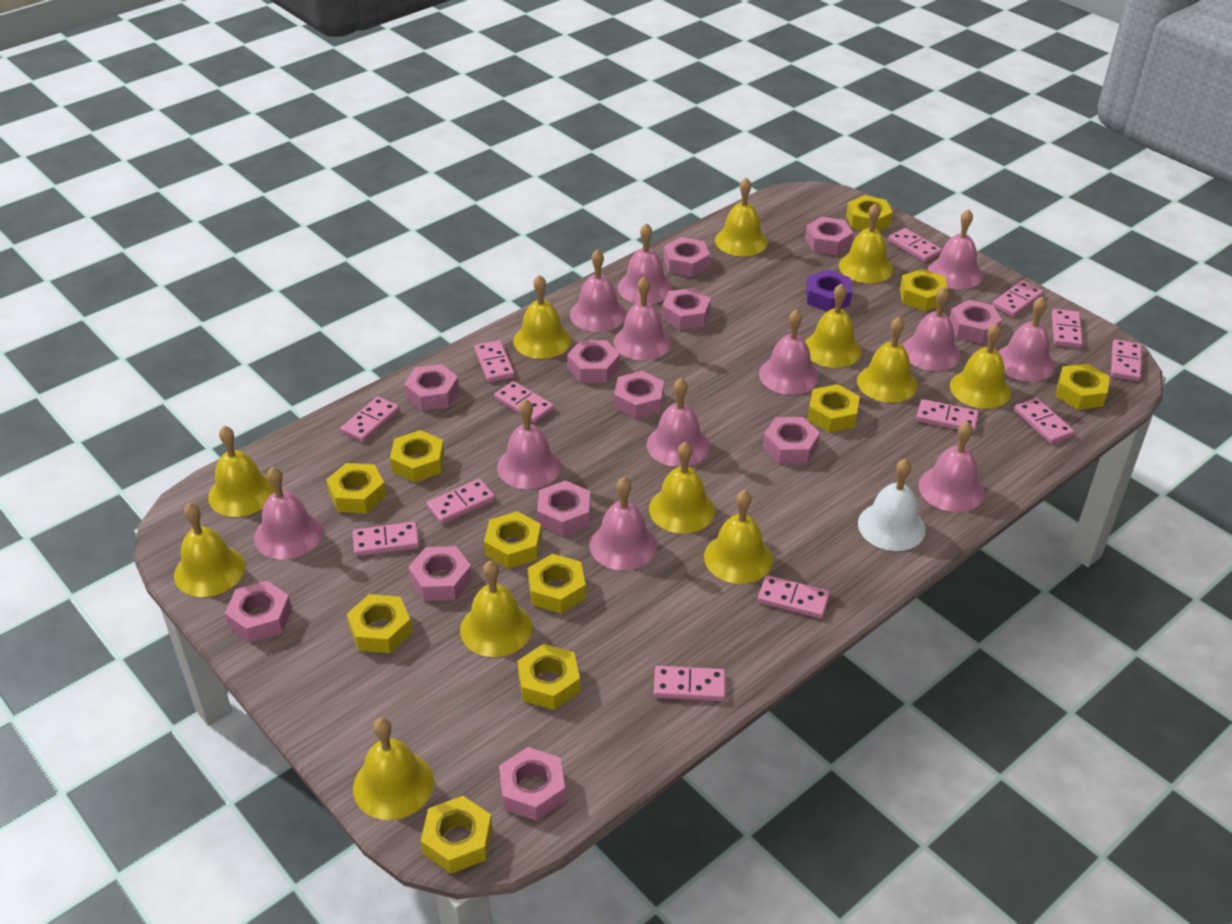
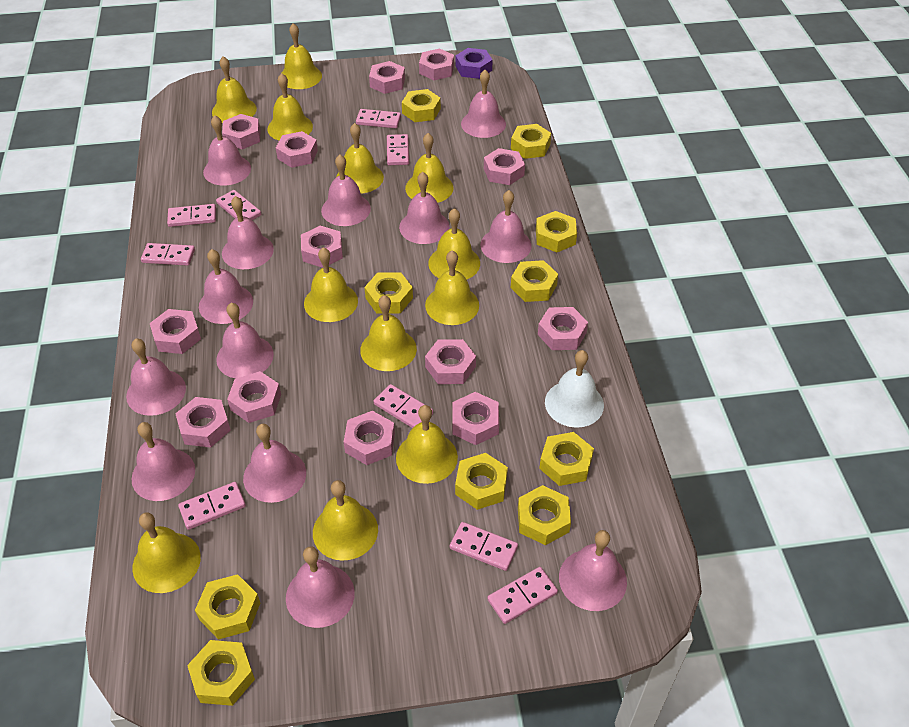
pink bell: 12 -> 13
pink domino: 13 -> 9
pink nut: 12 -> 13
yellow nut: 11 -> 10

